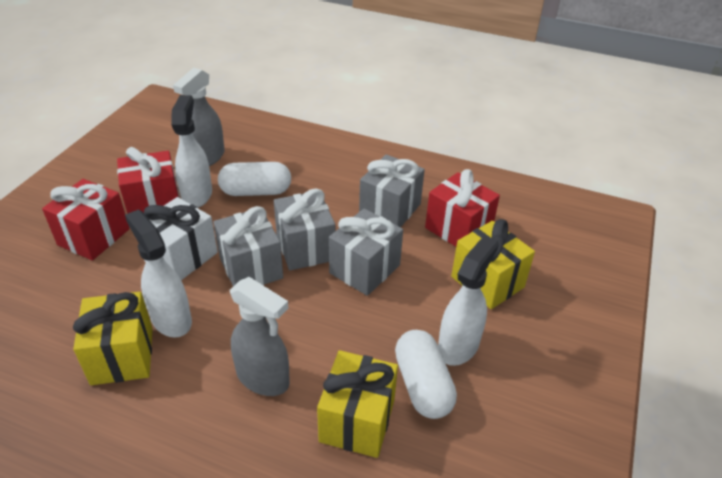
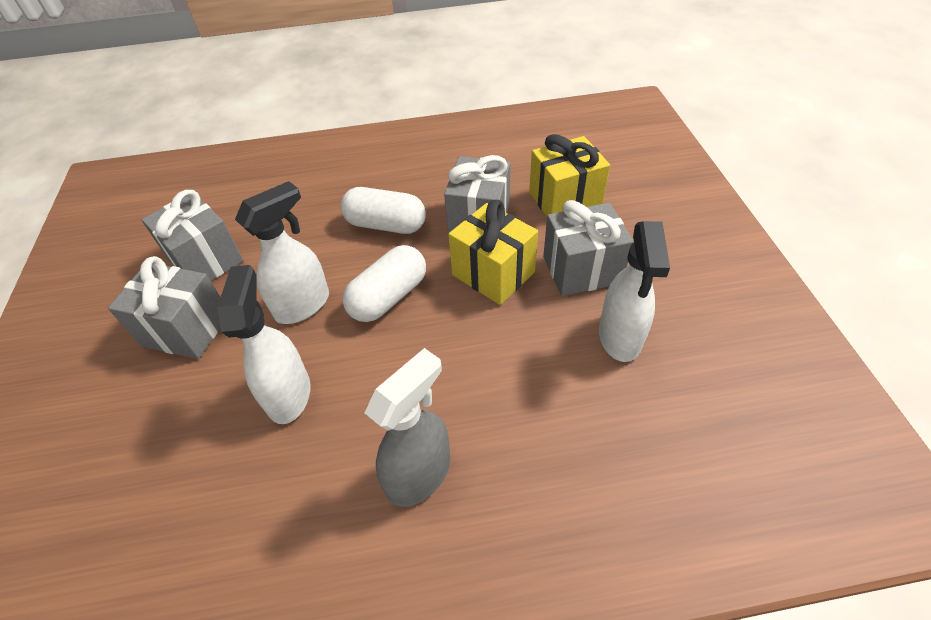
grey spray bottle: 2 -> 1
red gift: 3 -> 0
white gift: 1 -> 0
yellow gift: 3 -> 2

